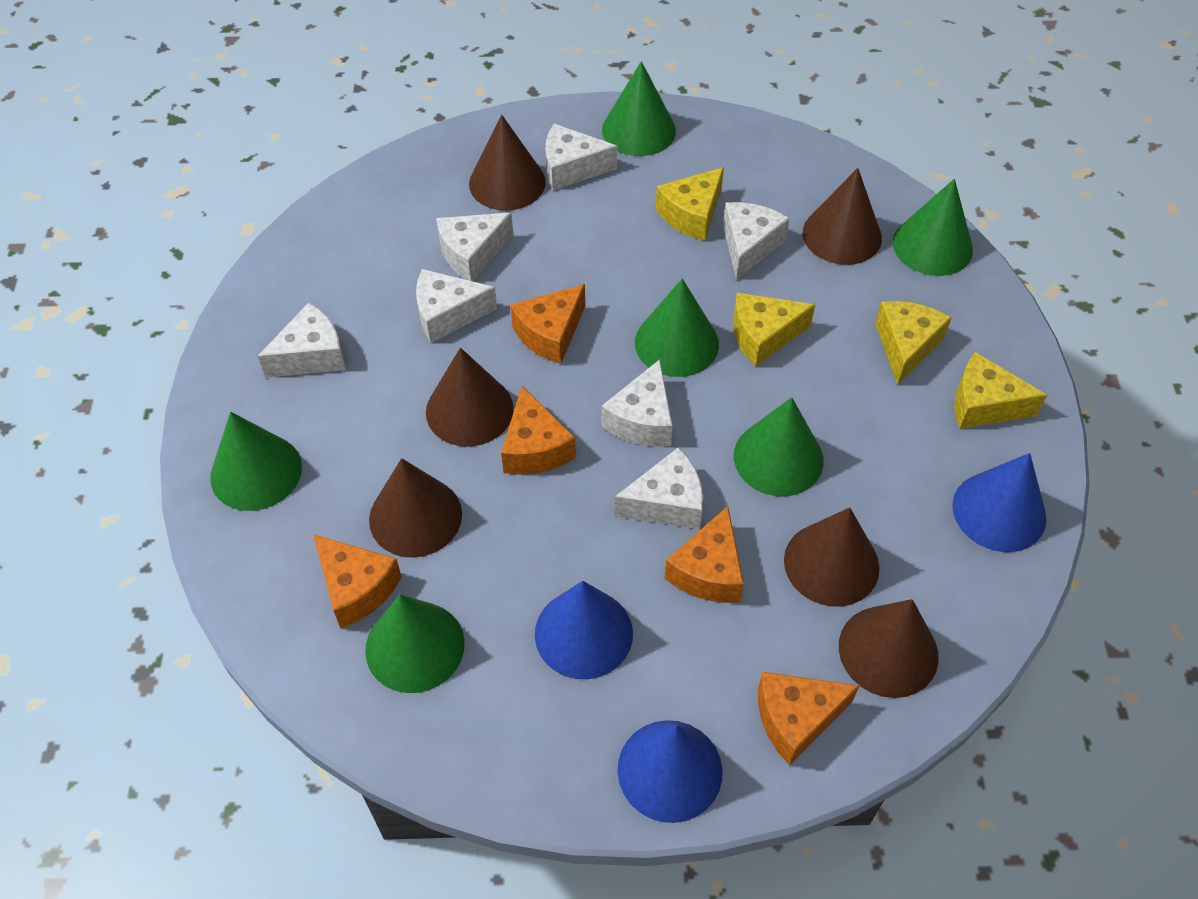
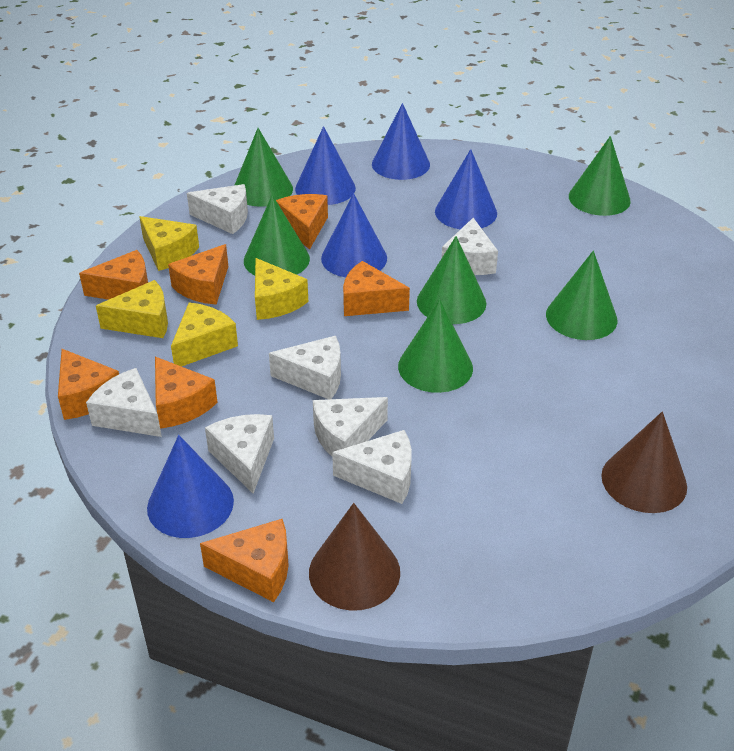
blue cone: 3 -> 5
brown cone: 6 -> 2
orange cheese: 5 -> 7

